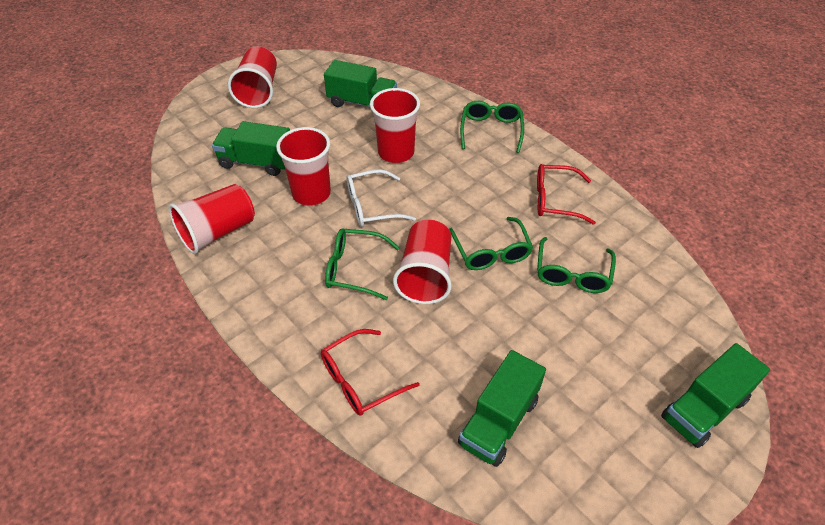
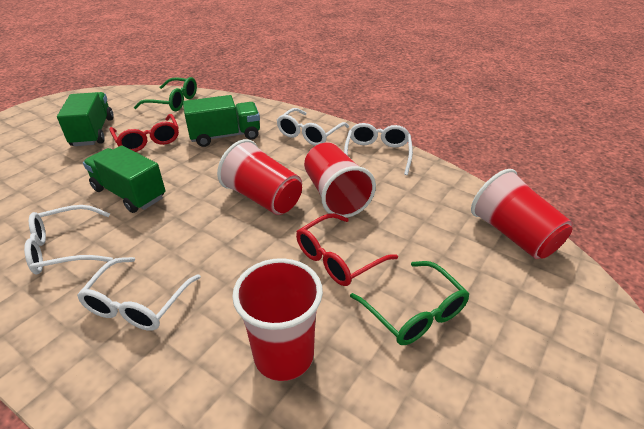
green glasses: 4 -> 2
green truck: 4 -> 3
red cup: 5 -> 4
white glasses: 1 -> 4

